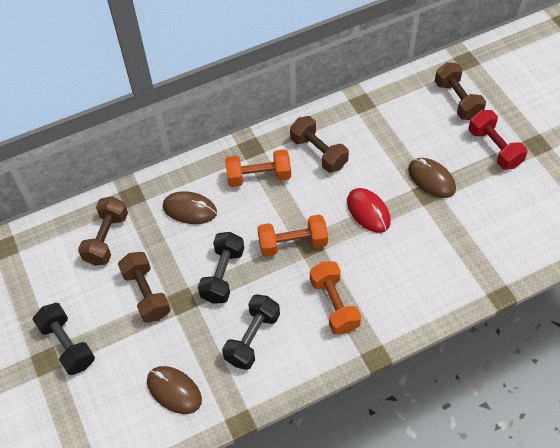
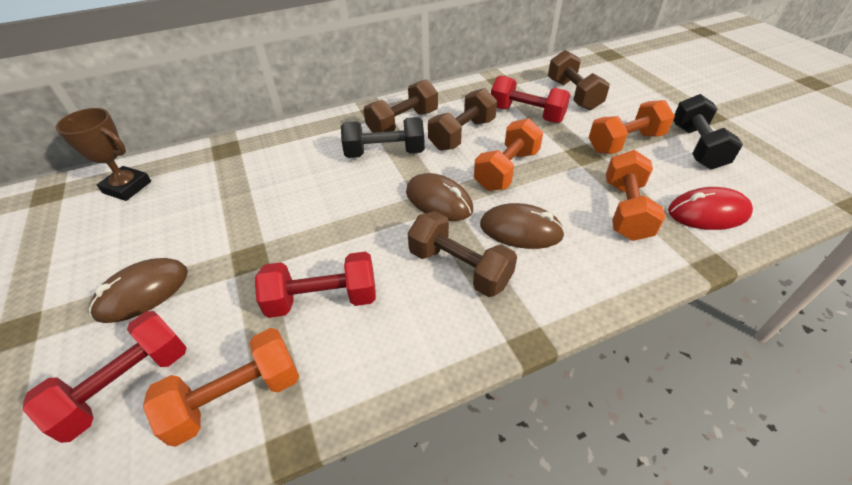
black dumbbell: 3 -> 2
brown trophy: 0 -> 1
orange dumbbell: 3 -> 4
red dumbbell: 1 -> 3

